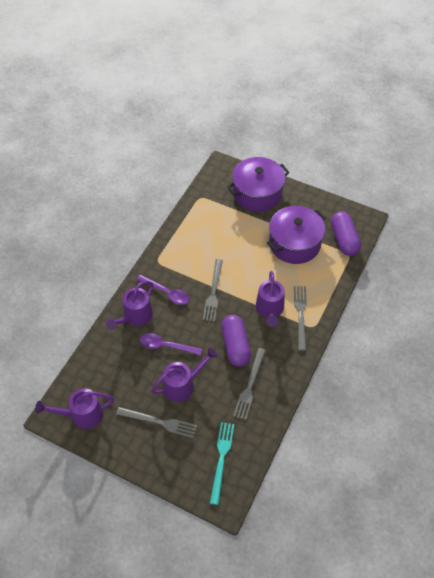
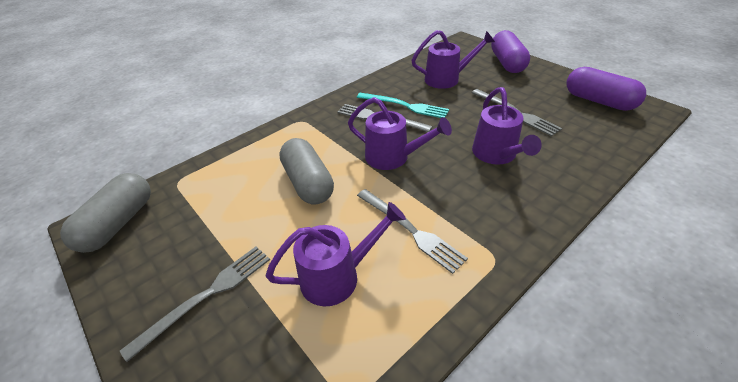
grey capsule: 0 -> 2
purple pot: 2 -> 0
purple spoon: 2 -> 0

